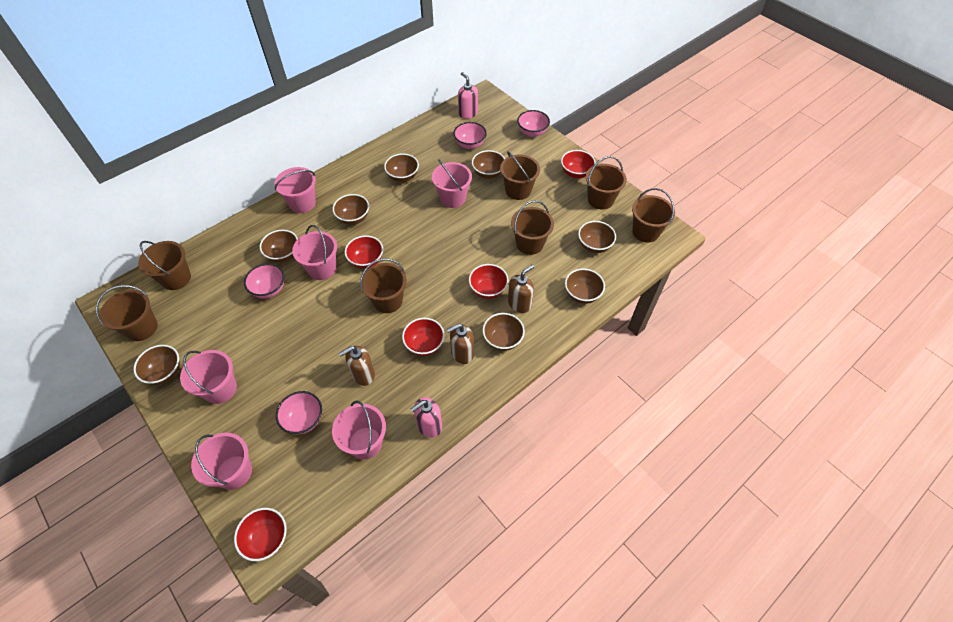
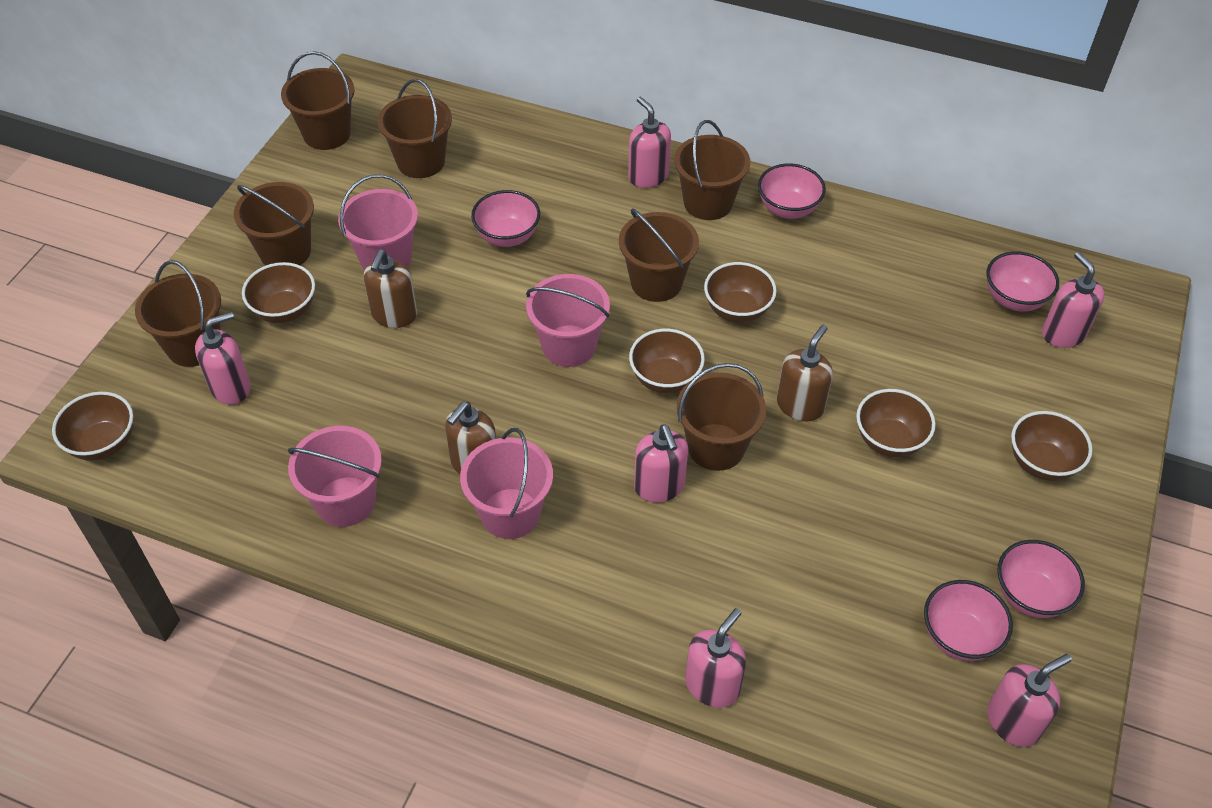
brown bowl: 8 -> 6
pink bowl: 4 -> 5
pink bucket: 6 -> 4
pink soap dispenser: 2 -> 6
red bowl: 5 -> 0

